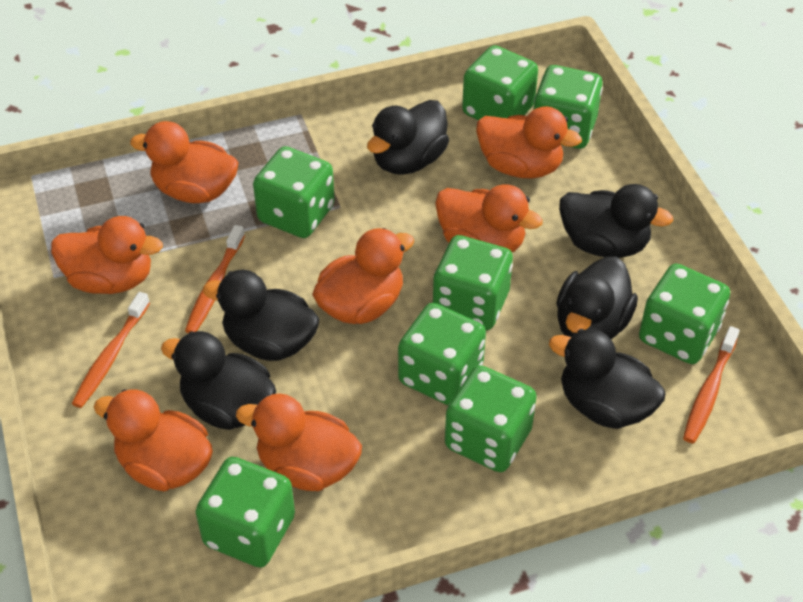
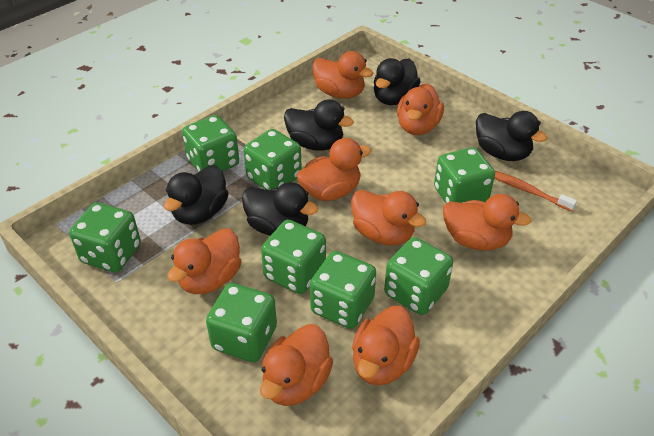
black duck: 6 -> 5
orange duck: 7 -> 8
orange toothbrush: 3 -> 1

